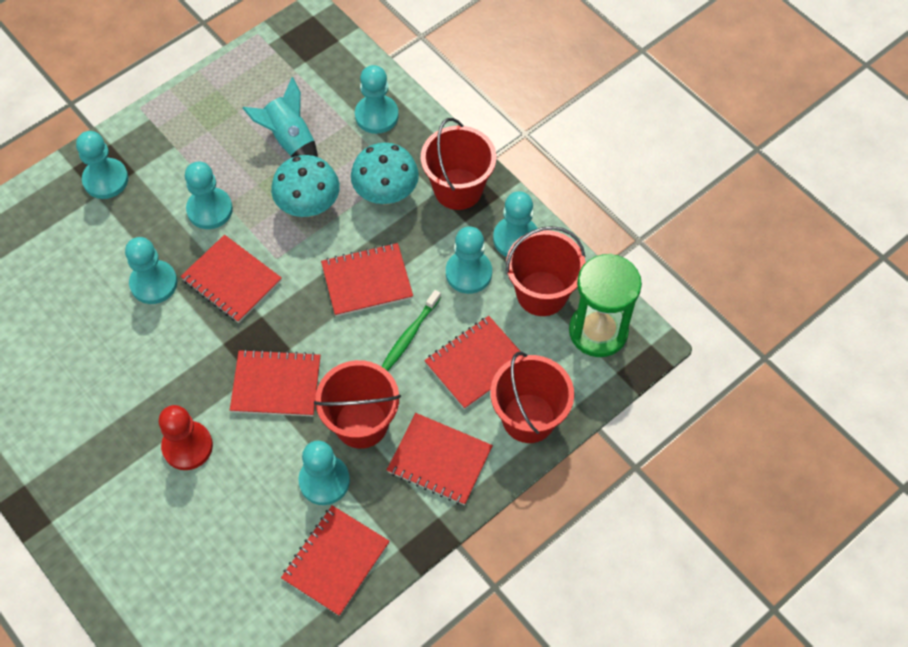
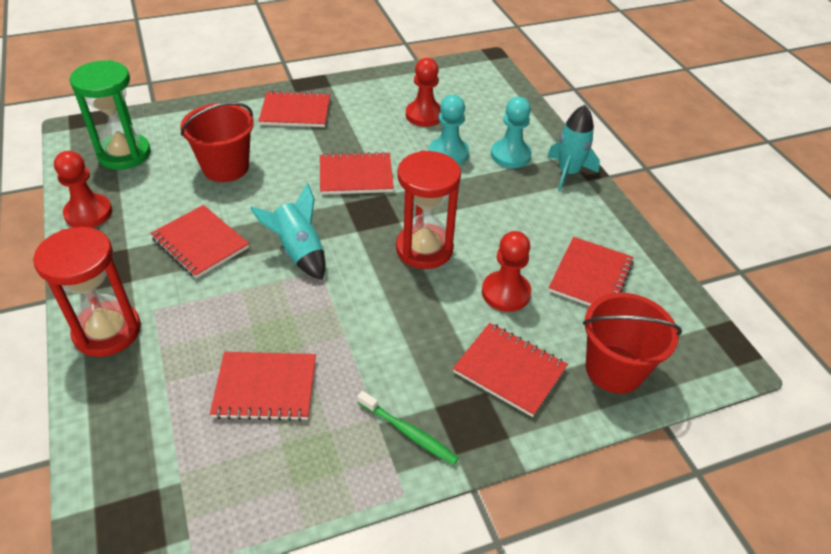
red bucket: 4 -> 2
red hourglass: 0 -> 2
red pawn: 1 -> 3
turquoise mushroom: 2 -> 0
turquoise pawn: 7 -> 2
turquoise rocket: 1 -> 2

